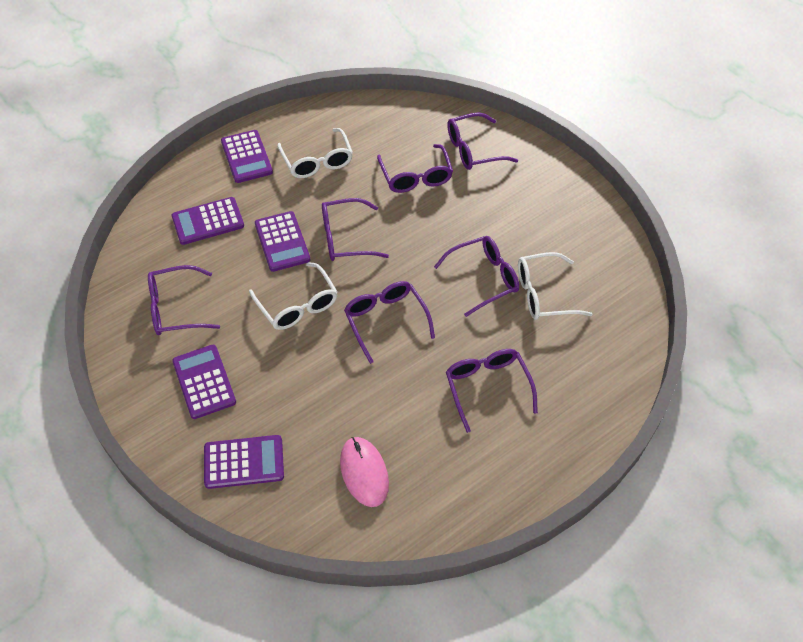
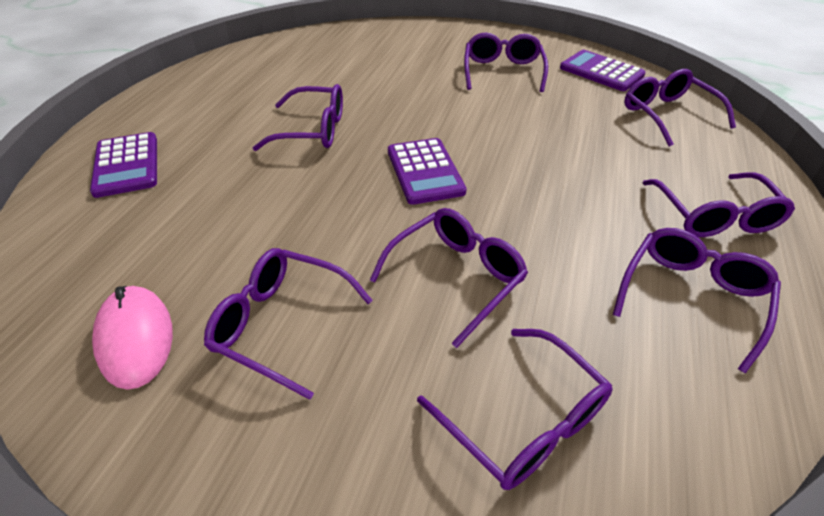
purple calculator: 5 -> 3
purple glasses: 7 -> 8
white glasses: 3 -> 0

